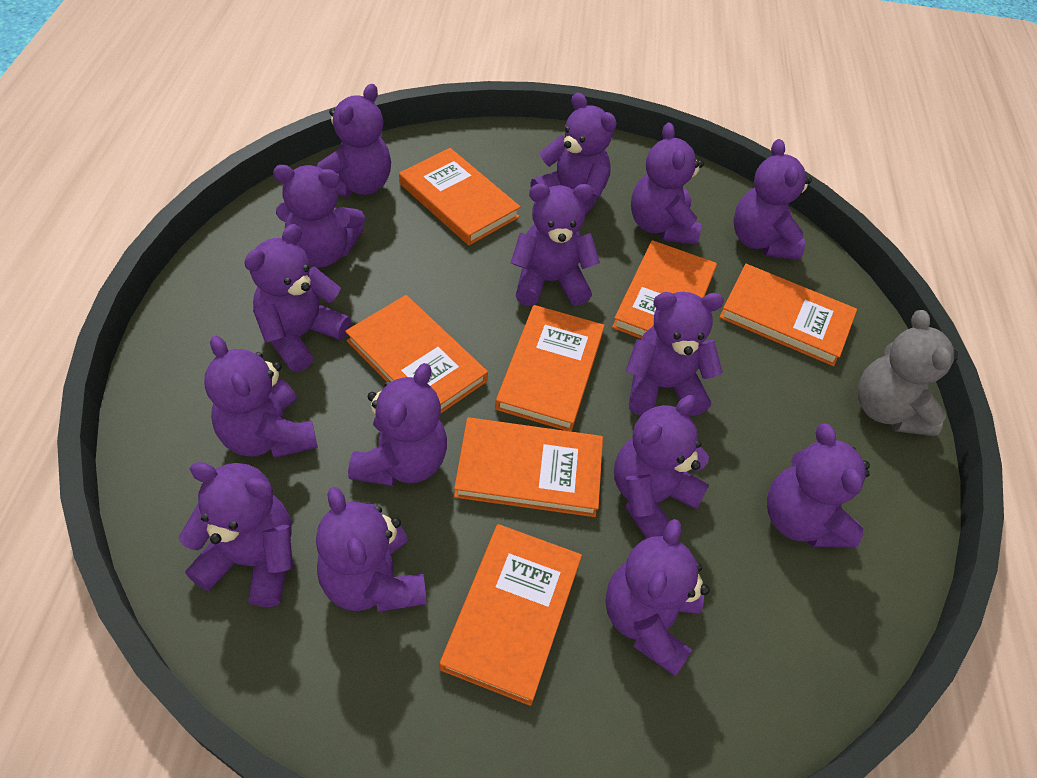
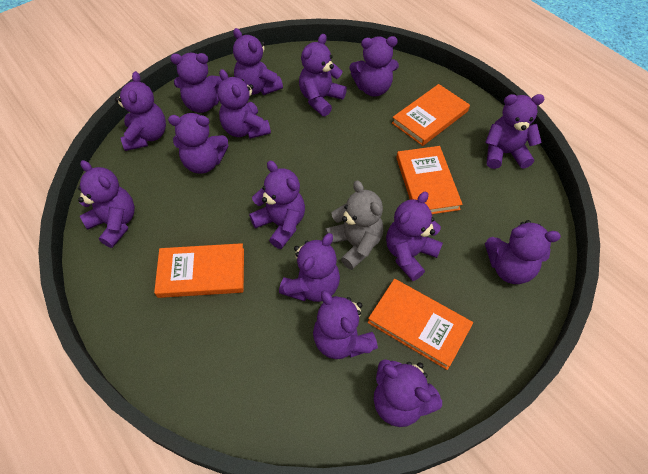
orange book: 7 -> 4

